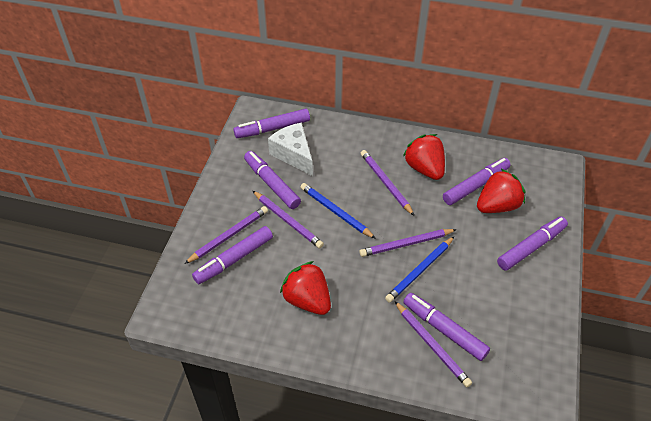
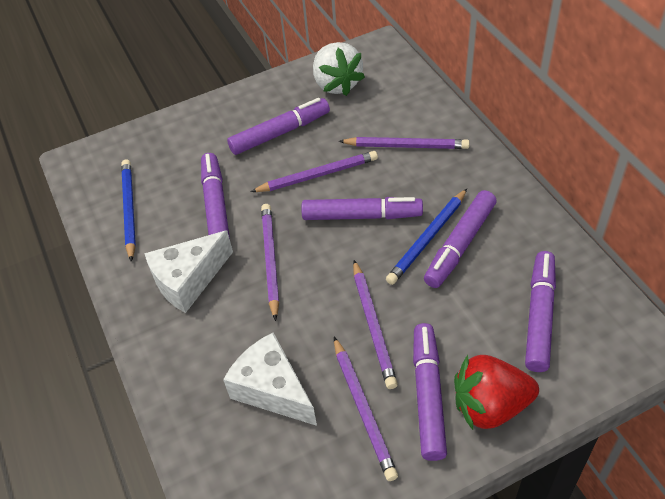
red strawberry: 3 -> 1
white cheese: 1 -> 2
white strawberry: 0 -> 1

